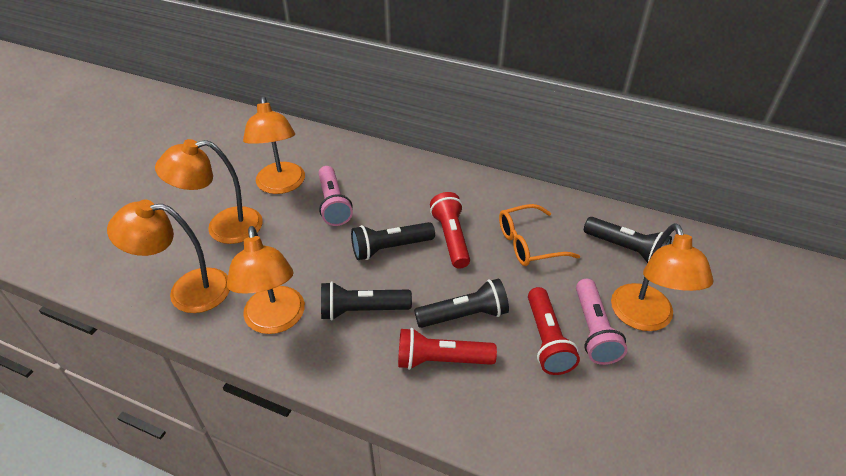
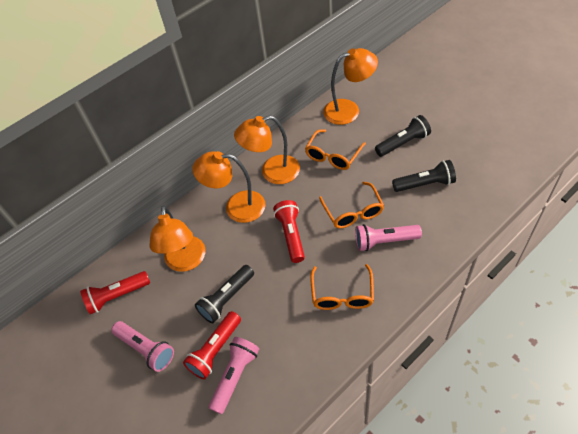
black flashlight: 4 -> 3
orange glasses: 1 -> 3
orange lamp: 5 -> 4
pink flashlight: 2 -> 3

